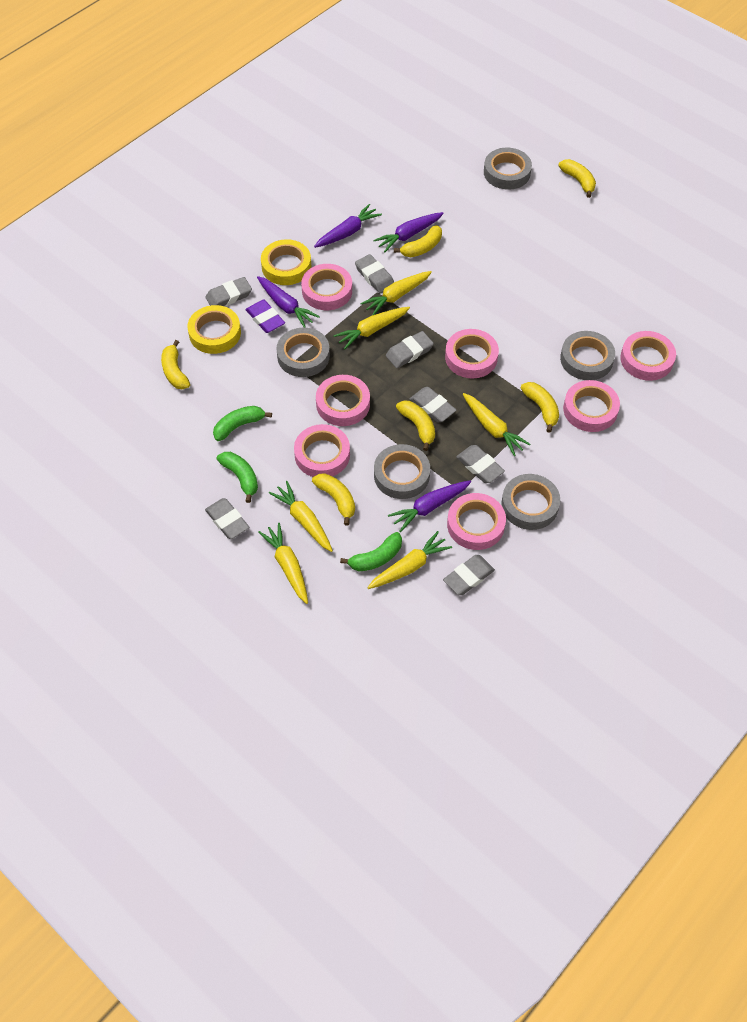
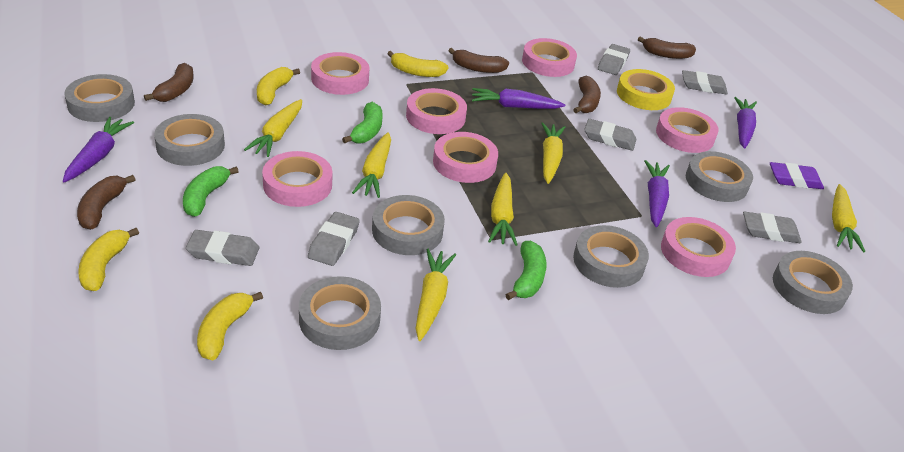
brown banana: 0 -> 5
grey eraser: 7 -> 6
grey tape: 5 -> 7
yellow banana: 6 -> 4
yellow tape: 2 -> 1

